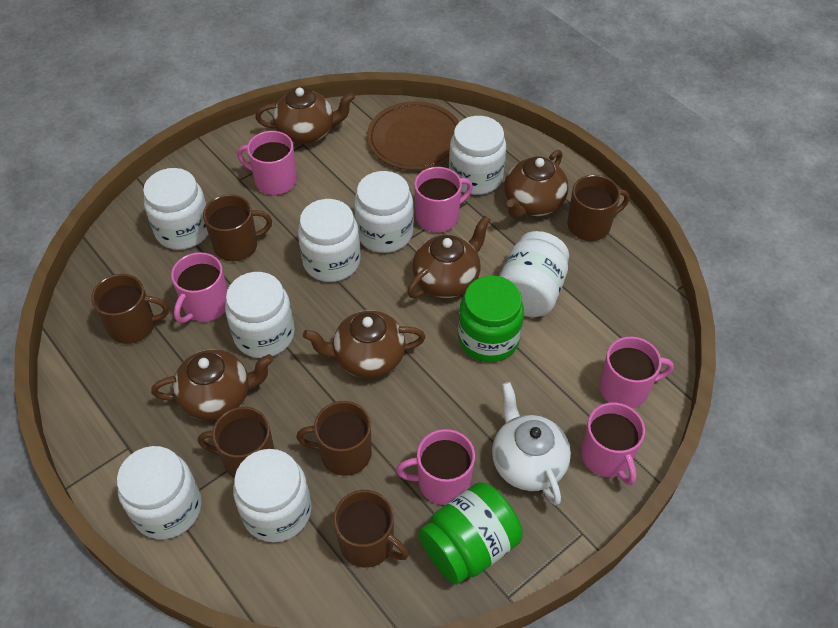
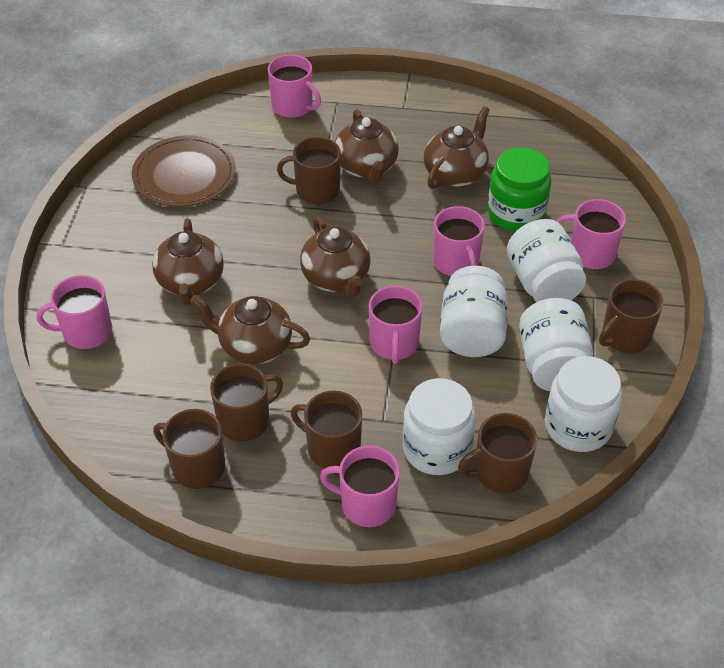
green jar: 2 -> 1
white jar: 8 -> 5
white teapot: 1 -> 0

